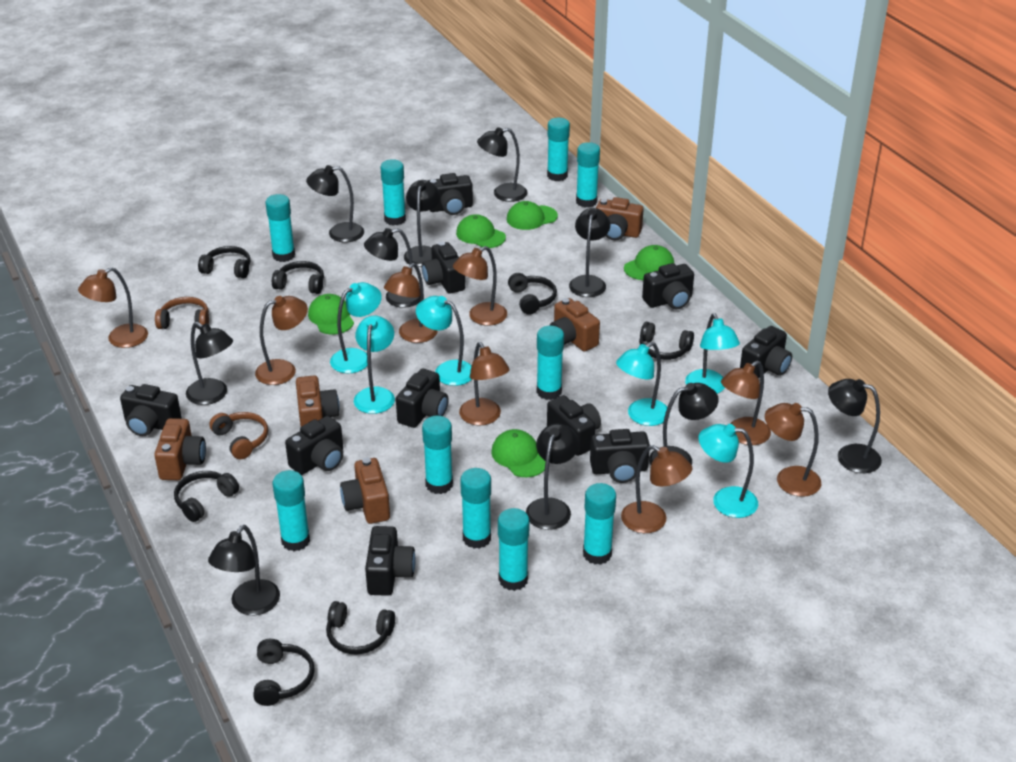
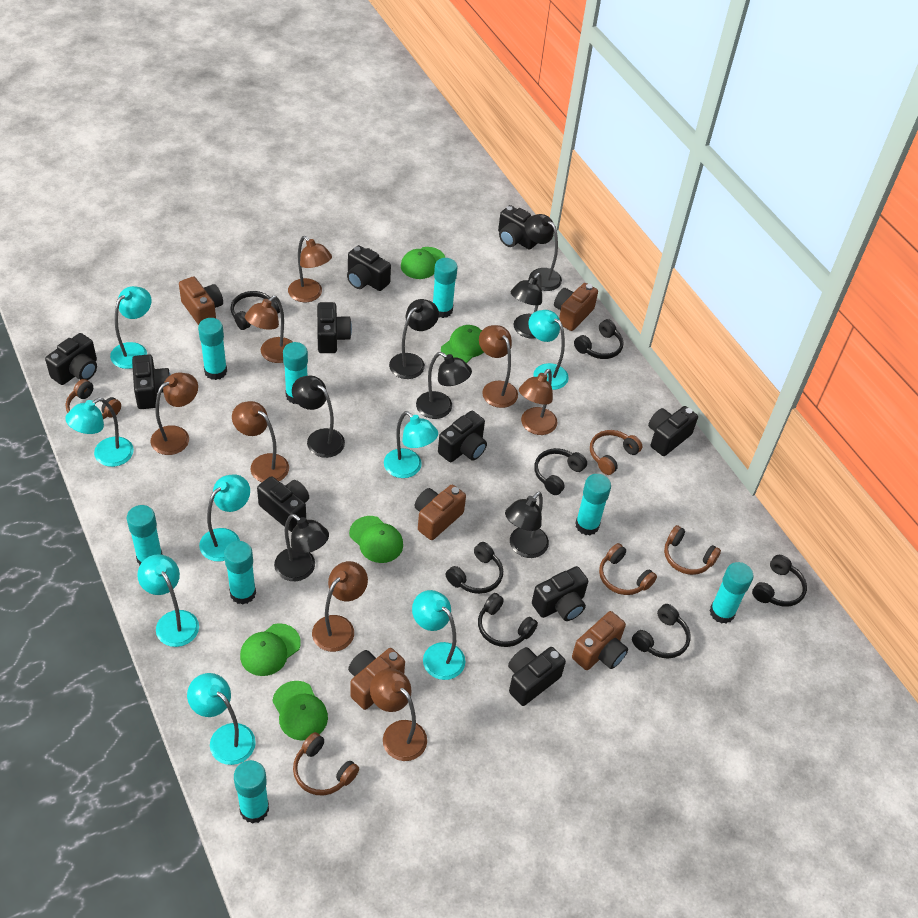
black lamp: 10 -> 7
brown headphones: 2 -> 5
turquoise glue stick: 10 -> 8
turquoise lamp: 6 -> 8

